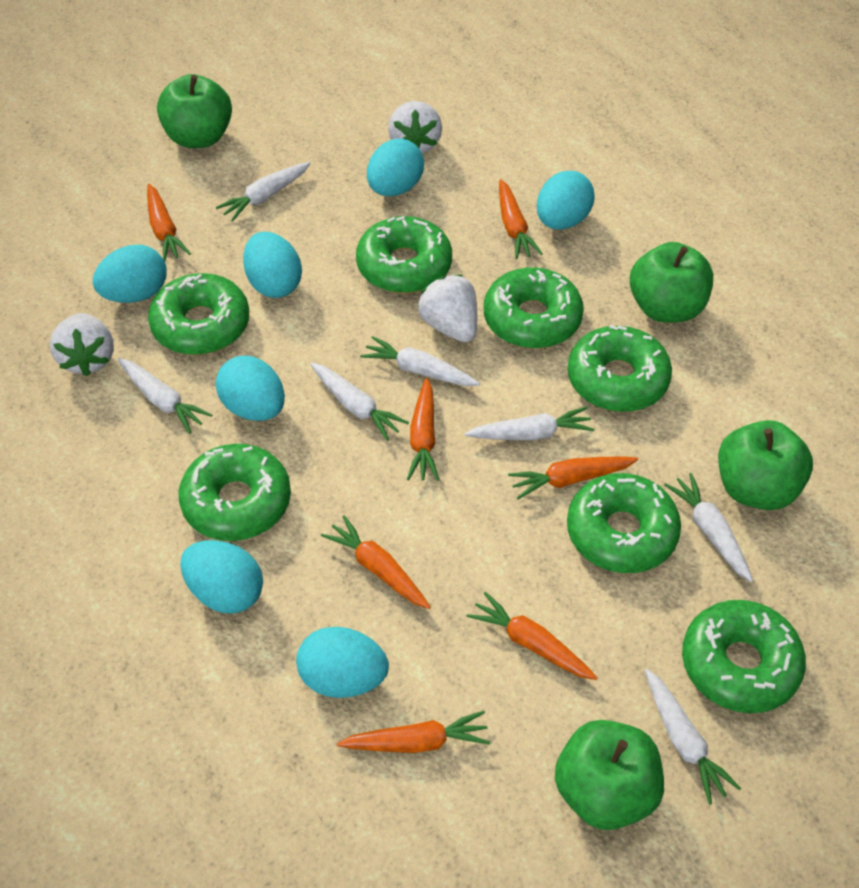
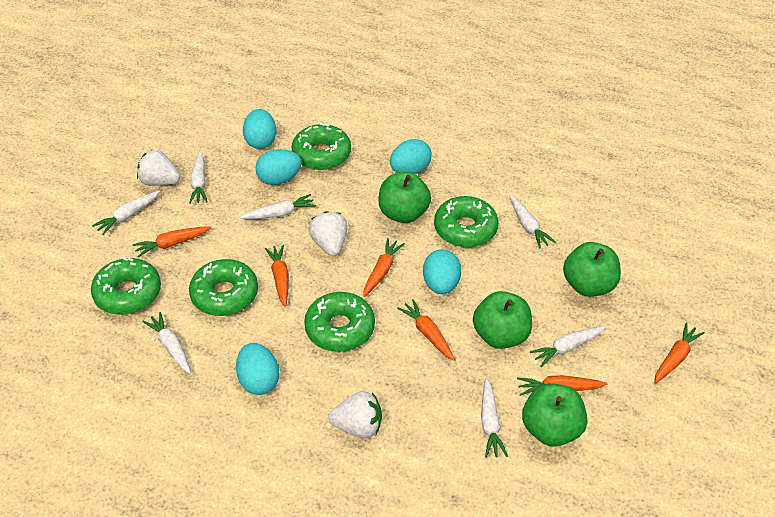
green donut: 7 -> 5
orange carrot: 7 -> 6
turquoise egg: 7 -> 5

